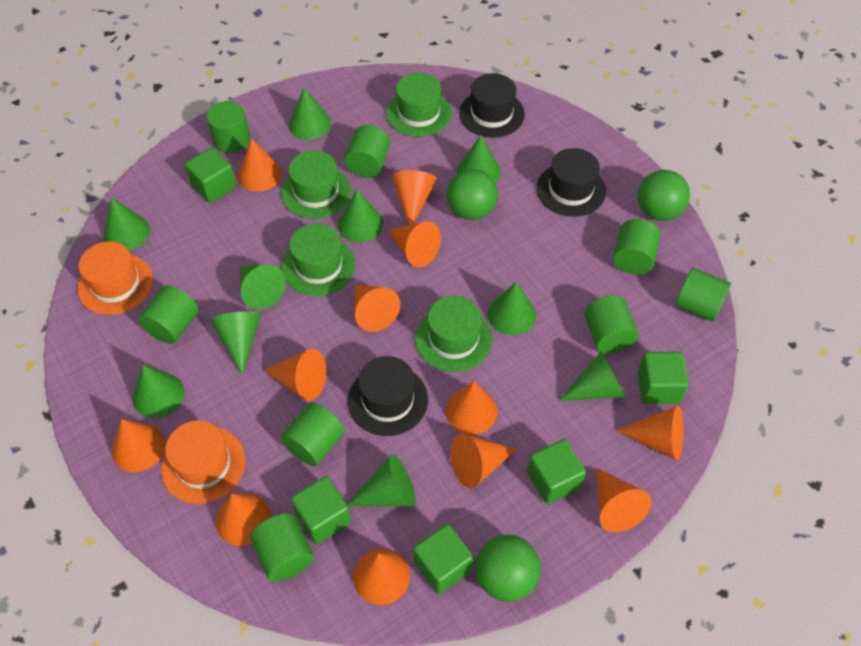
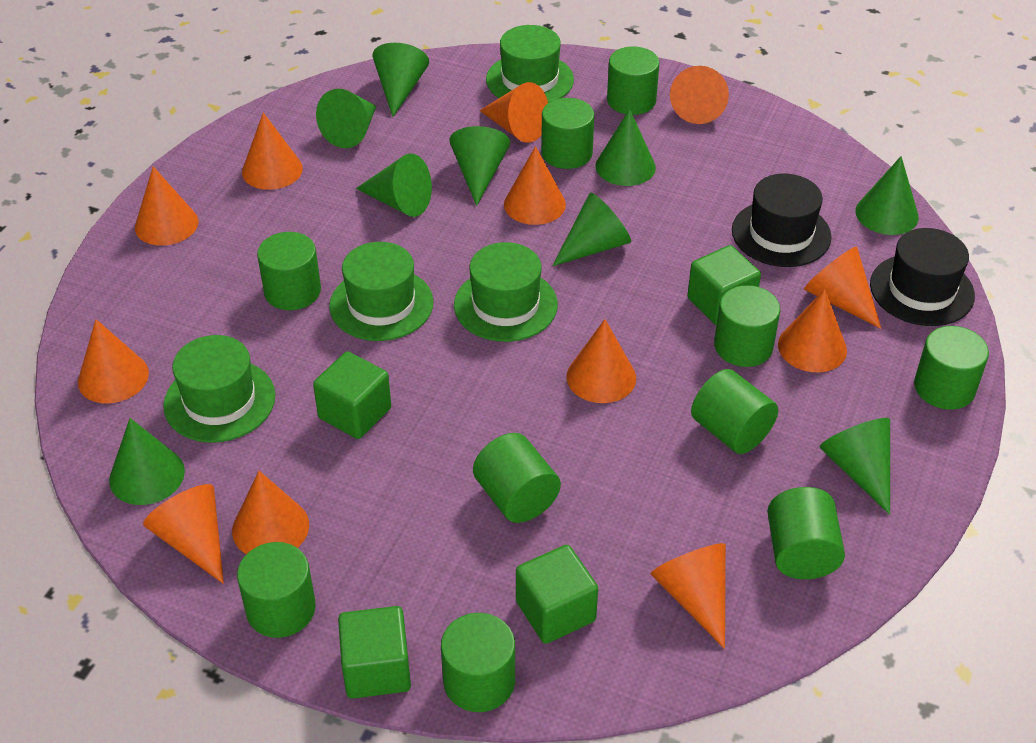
black hat: 3 -> 2
green ball: 3 -> 0
green cone: 10 -> 9
green cube: 5 -> 4
green cylinder: 8 -> 10
orange hat: 2 -> 0

